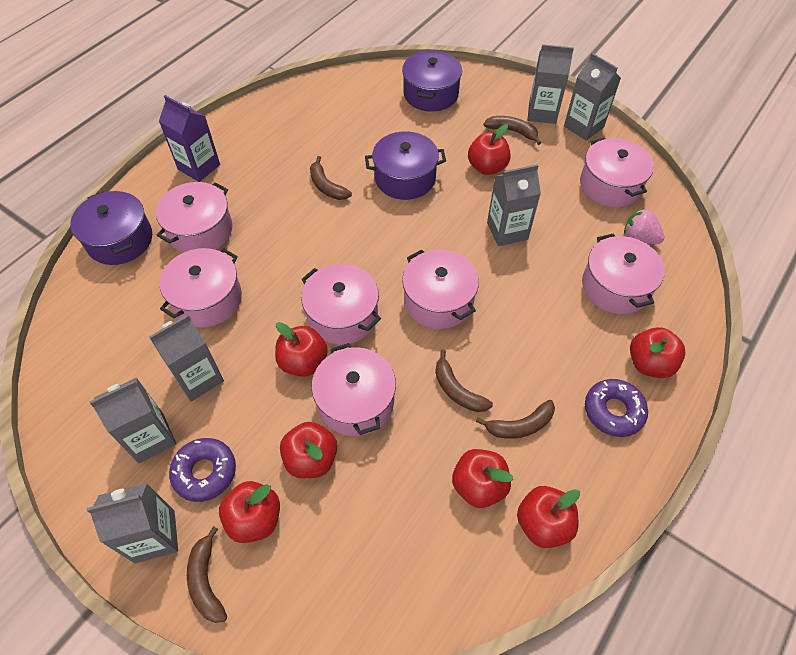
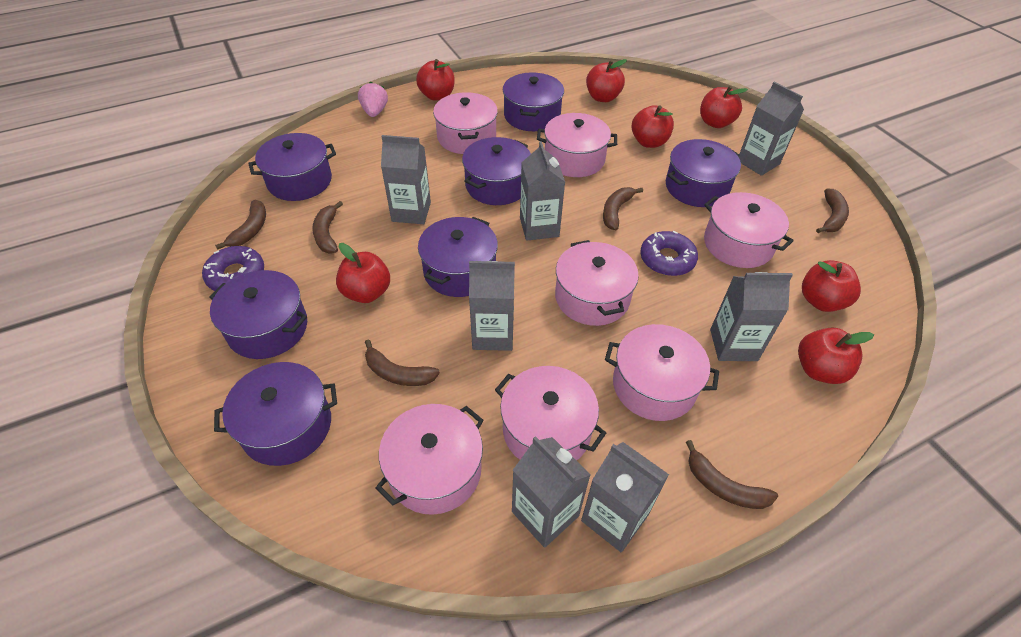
brown banana: 5 -> 6
grey carton: 6 -> 7
purple carton: 1 -> 0
purple pot: 3 -> 7

